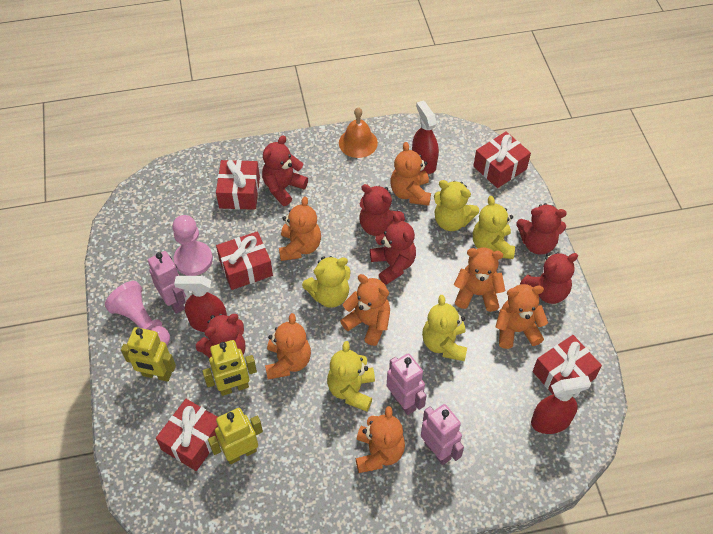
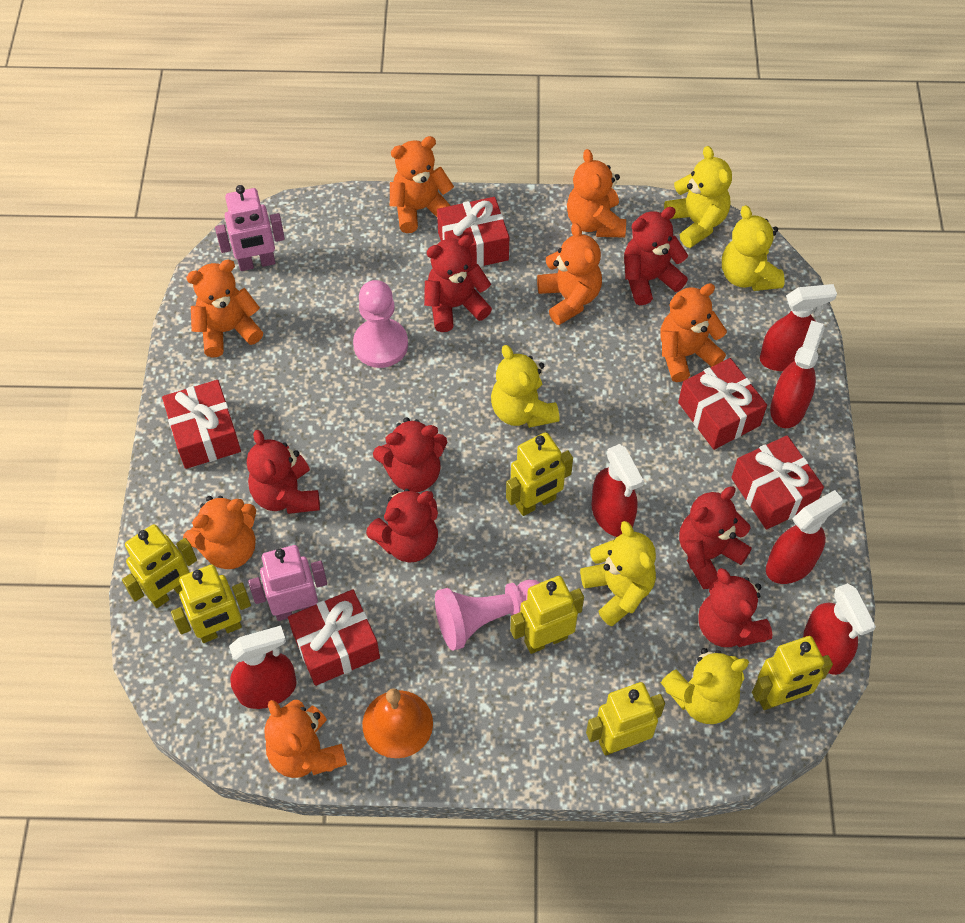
pink robot: 3 -> 2
red spray bottle: 3 -> 6
red teddy bear: 6 -> 7
yellow robot: 3 -> 6

